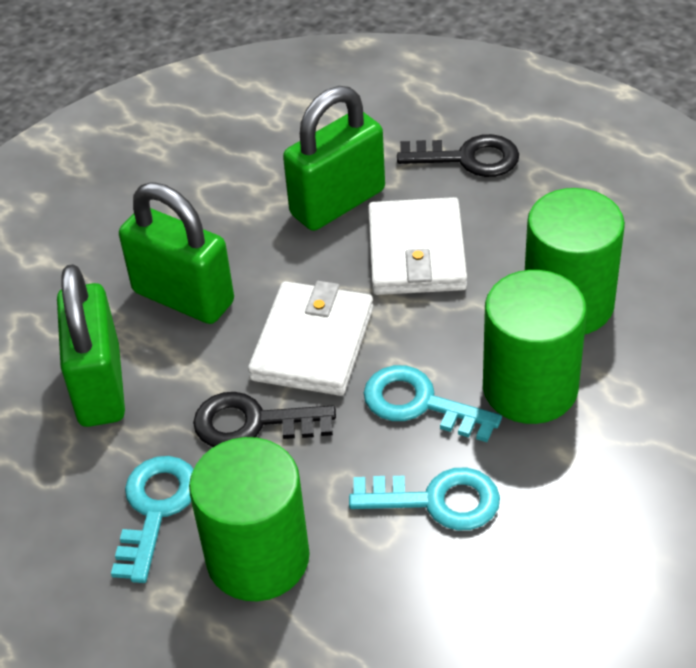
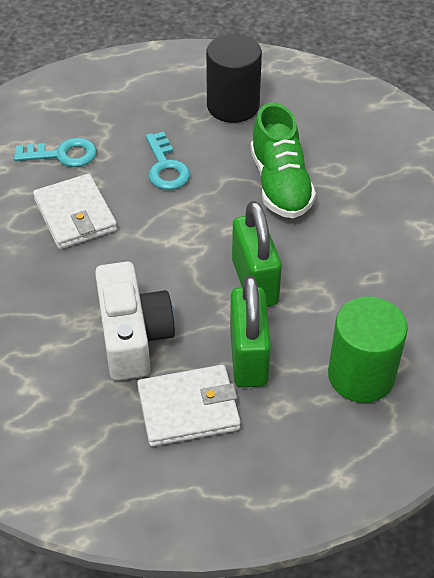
black cylinder: 0 -> 1
black key: 2 -> 0
green cylinder: 3 -> 1
green padlock: 3 -> 2
green shoe: 0 -> 1
turquoise key: 3 -> 2
white camera: 0 -> 1

